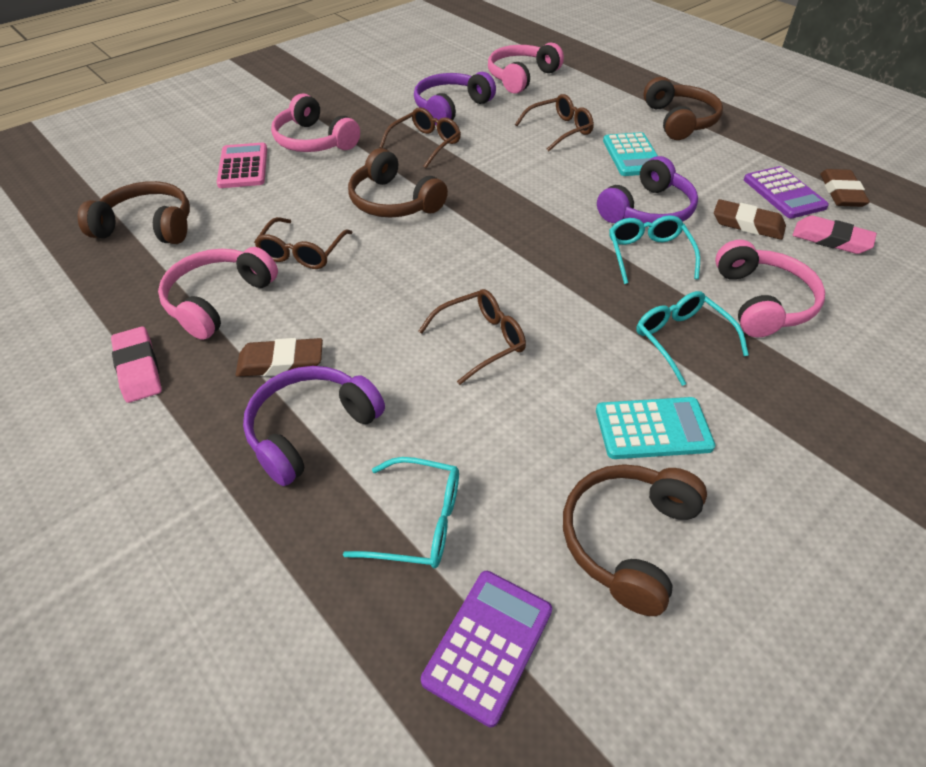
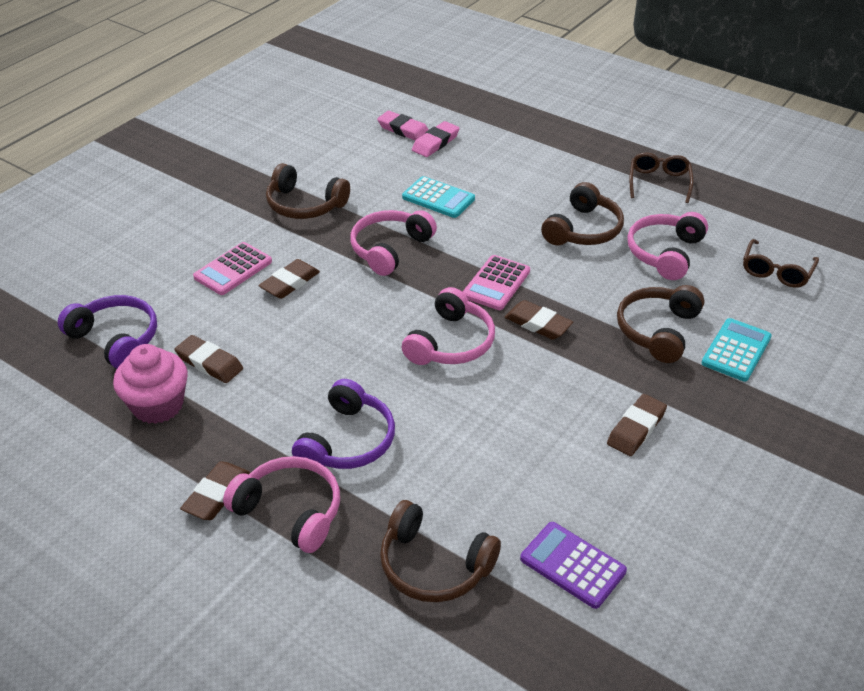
brown eraser: 3 -> 5
brown glasses: 4 -> 2
pink calculator: 1 -> 2
pink cupcake: 0 -> 1
purple calculator: 2 -> 1
purple headphones: 3 -> 2
turquoise glasses: 3 -> 0

